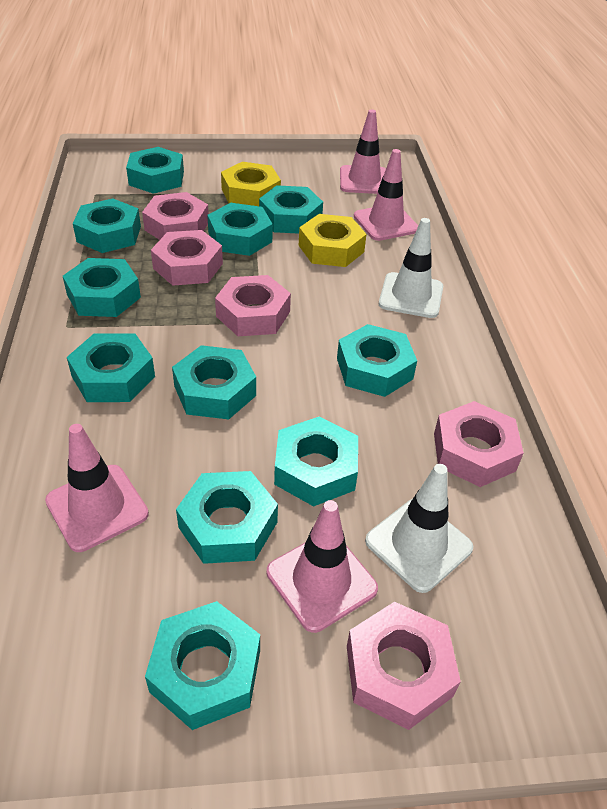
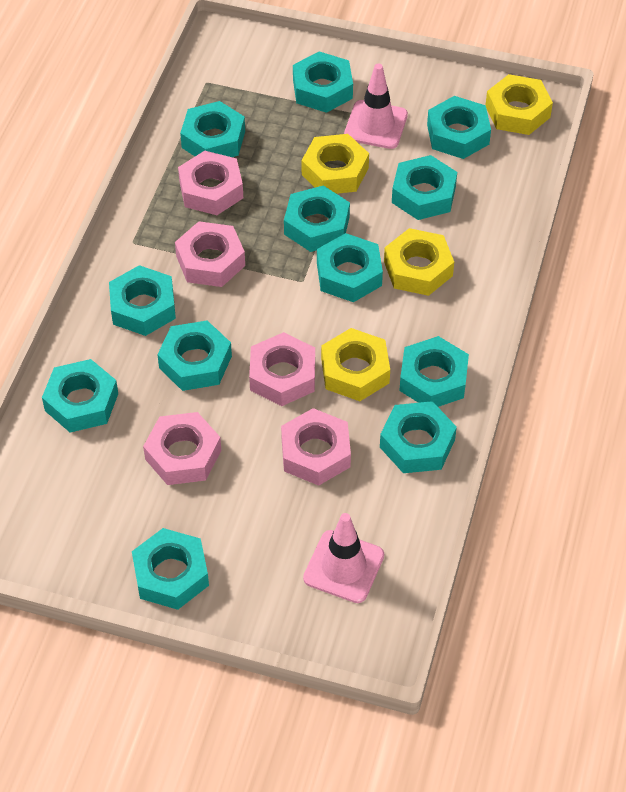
pink traffic cone: 4 -> 2
turquoise nut: 11 -> 12
white traffic cone: 2 -> 0
yellow nut: 2 -> 4

